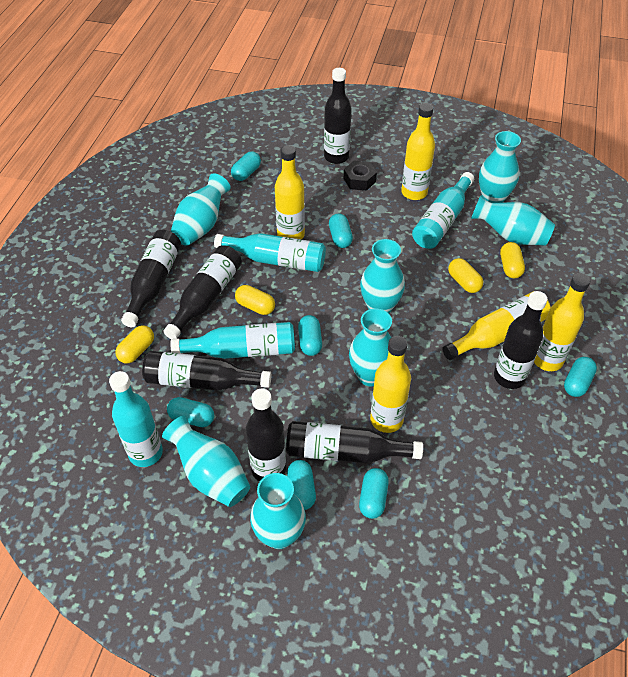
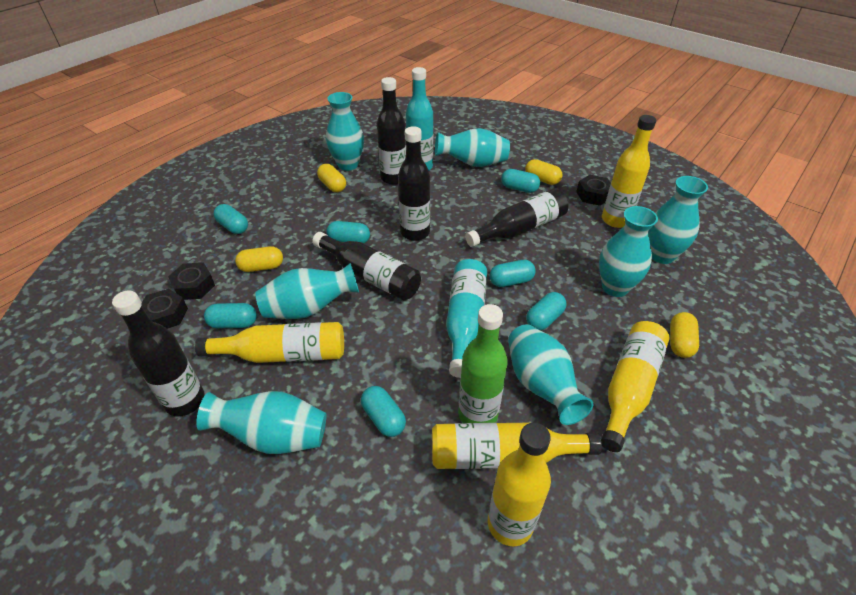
black bottle: 7 -> 5
black nut: 1 -> 3
green bottle: 0 -> 1
turquoise bottle: 4 -> 2

